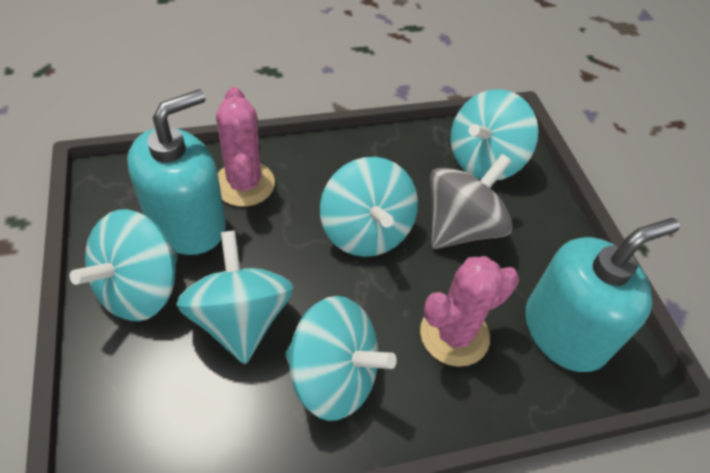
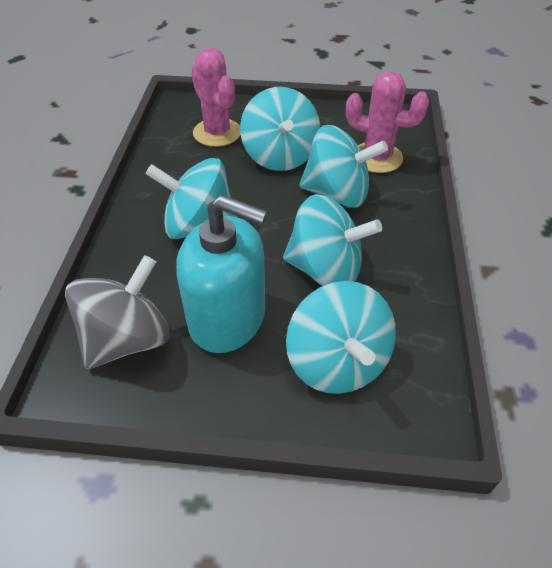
turquoise soap dispenser: 2 -> 1

